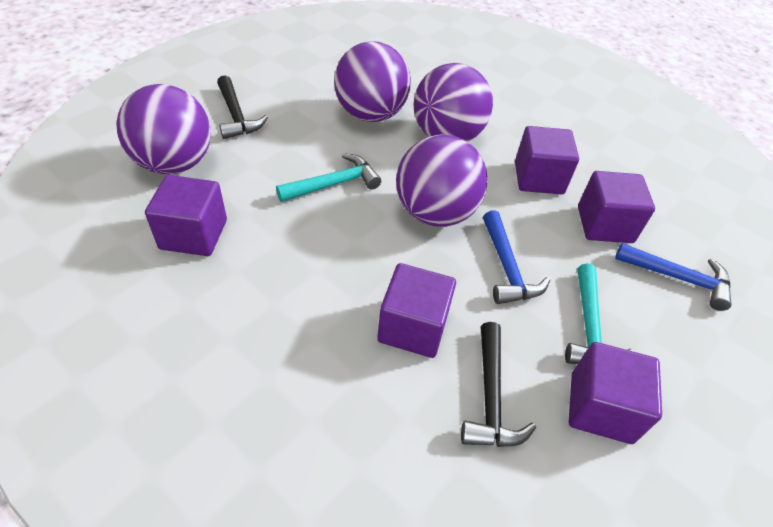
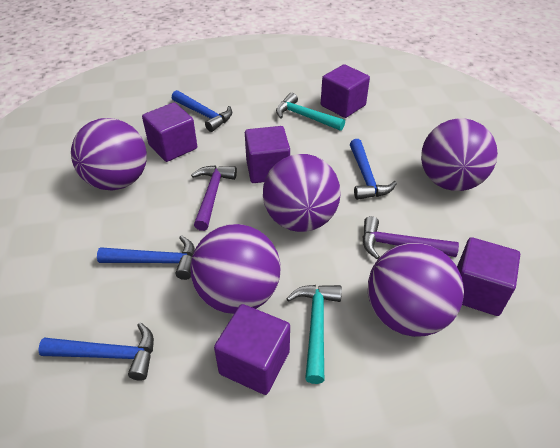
black hammer: 2 -> 0
blue hammer: 2 -> 4
purple ball: 4 -> 5
purple hammer: 0 -> 2

